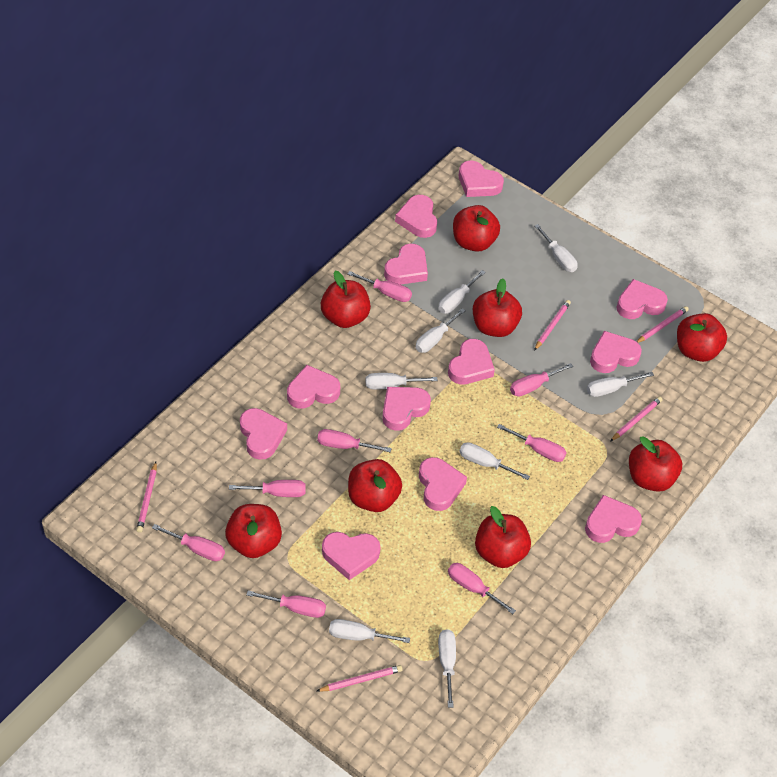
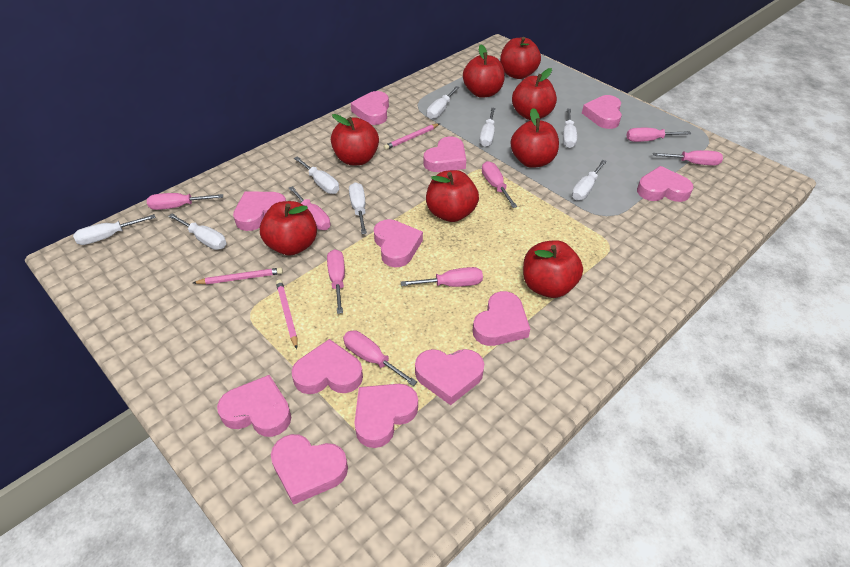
pink pencil: 5 -> 3

